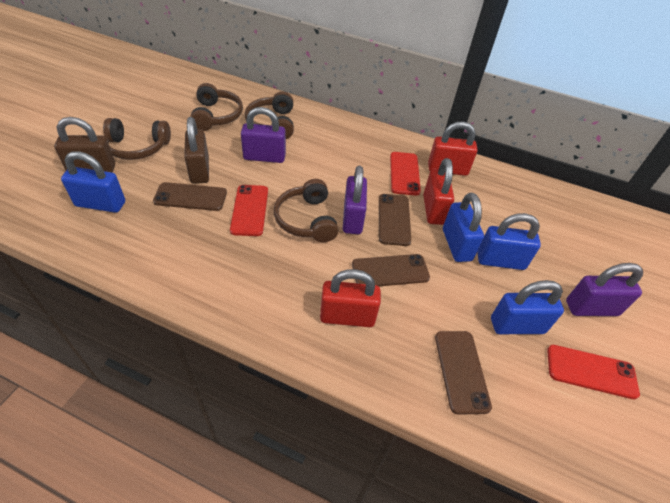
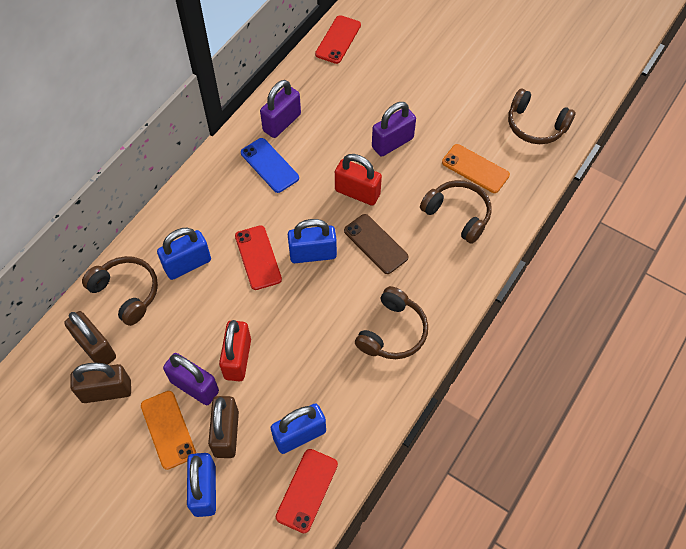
blue phone: 0 -> 1
brown padlock: 2 -> 3
brown phone: 4 -> 1
orange phone: 0 -> 2
red padlock: 3 -> 2

